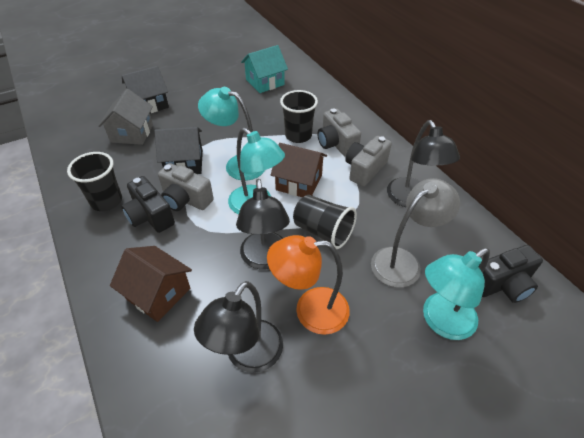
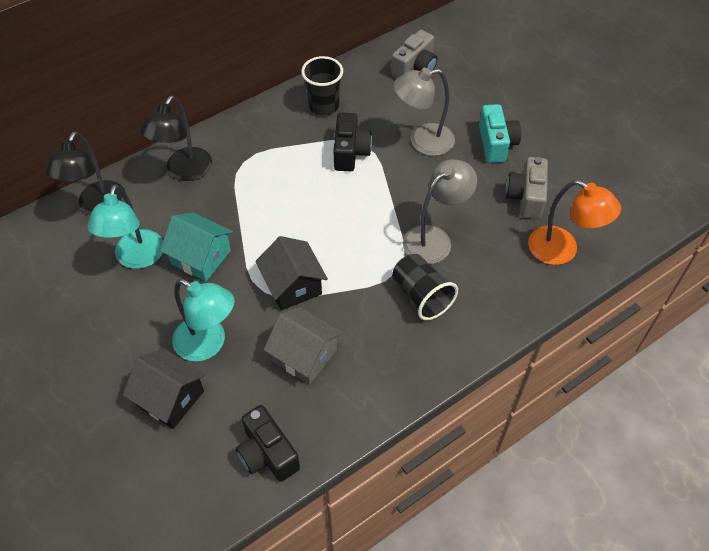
black cup: 3 -> 2
black lamp: 3 -> 2
brown house: 2 -> 0
grey camera: 3 -> 2
grey lamp: 1 -> 2
turquoise camera: 0 -> 1
turquoise lamp: 3 -> 2

